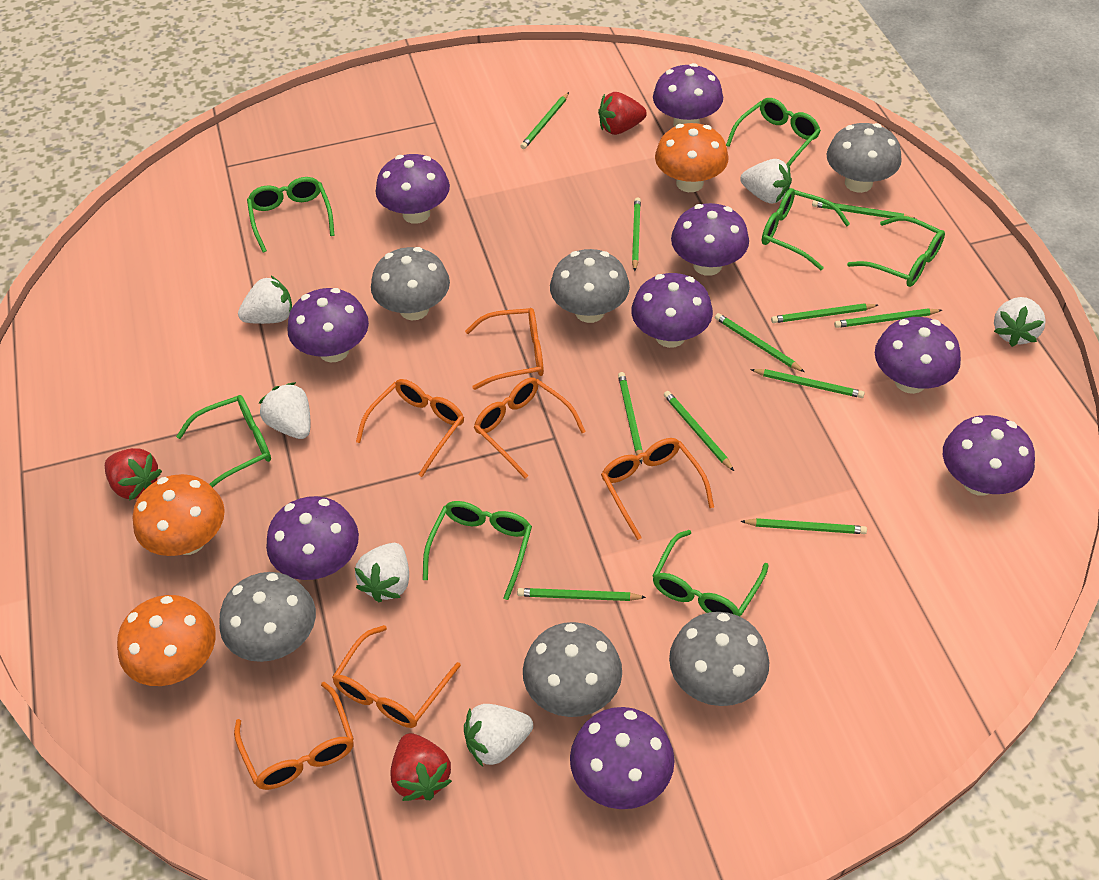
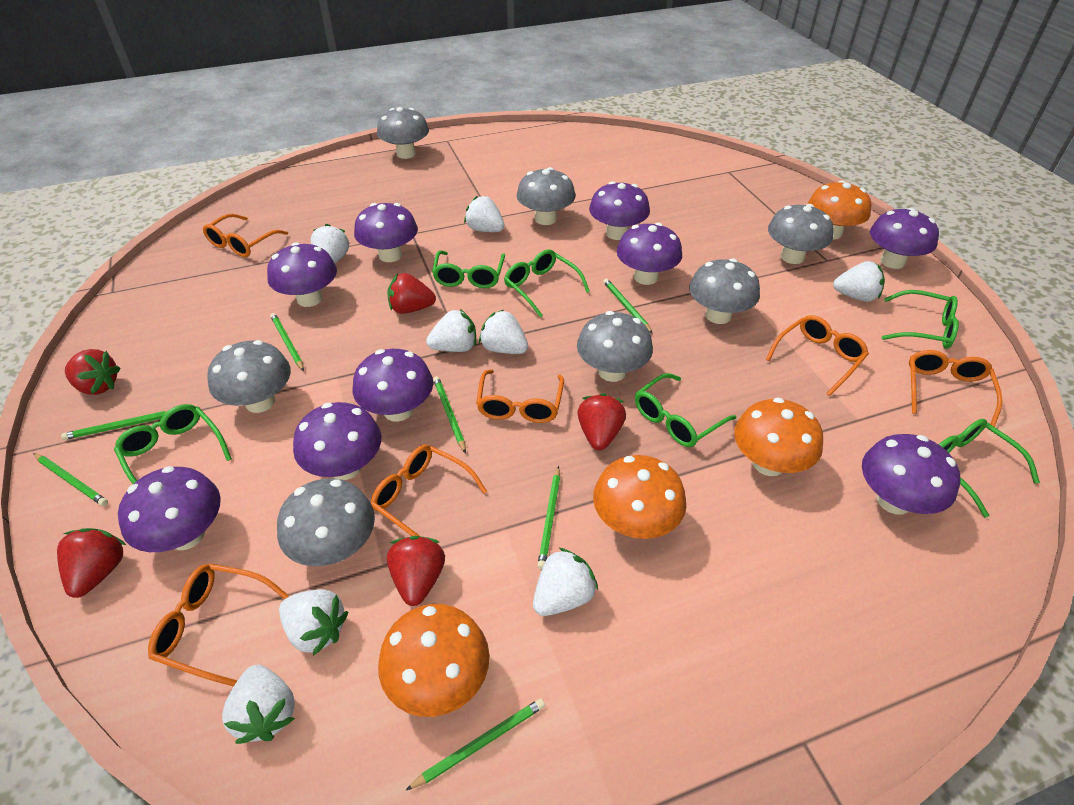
green glasses: 7 -> 6
green pencil: 11 -> 7
grey mushroom: 6 -> 7
orange mushroom: 3 -> 4
red strawberry: 3 -> 5
white strawberry: 6 -> 8

